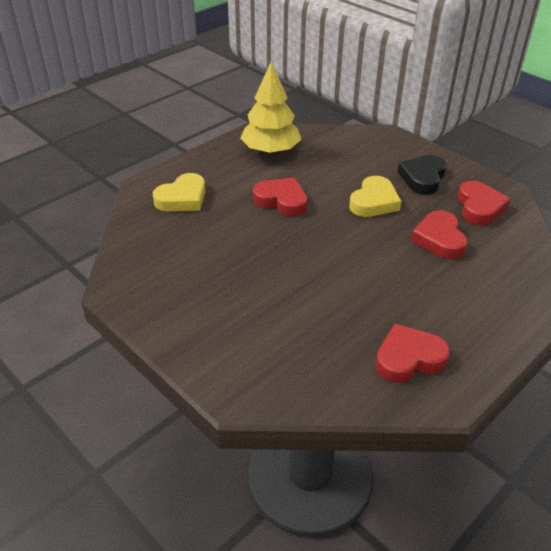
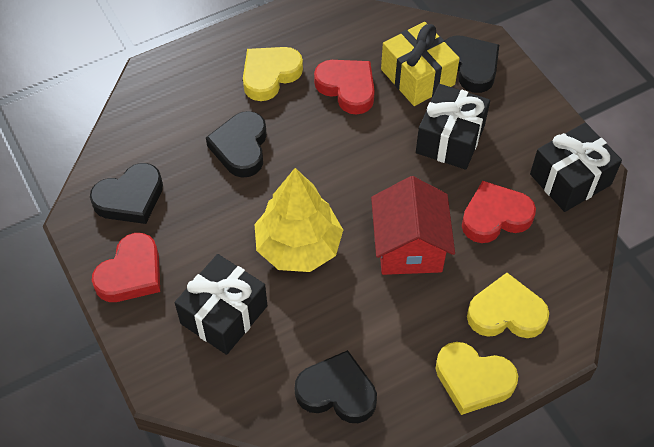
black gift: 0 -> 3
black heart: 1 -> 4
red heart: 4 -> 3
red house: 0 -> 1
yellow gift: 0 -> 1
yellow heart: 2 -> 3

